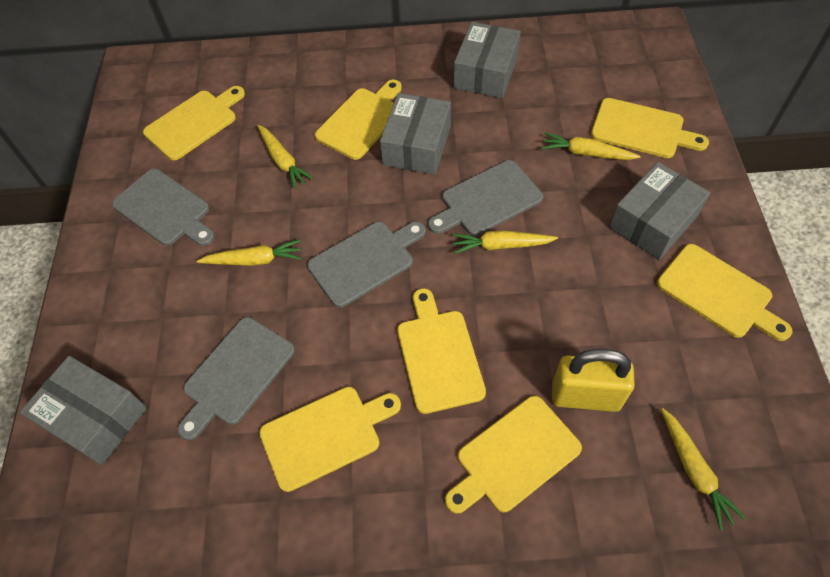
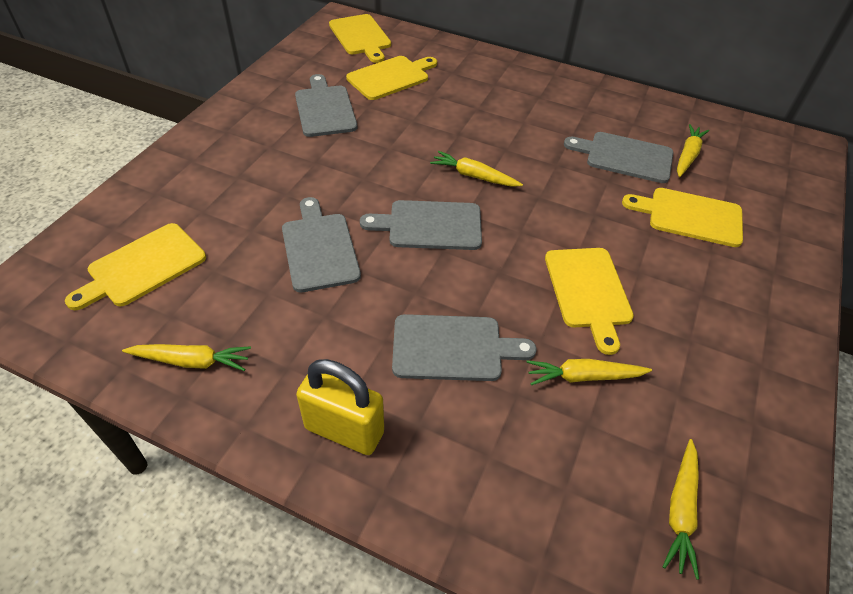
grey box: 4 -> 0
grey cutting board: 4 -> 5
yellow cutting board: 7 -> 5

